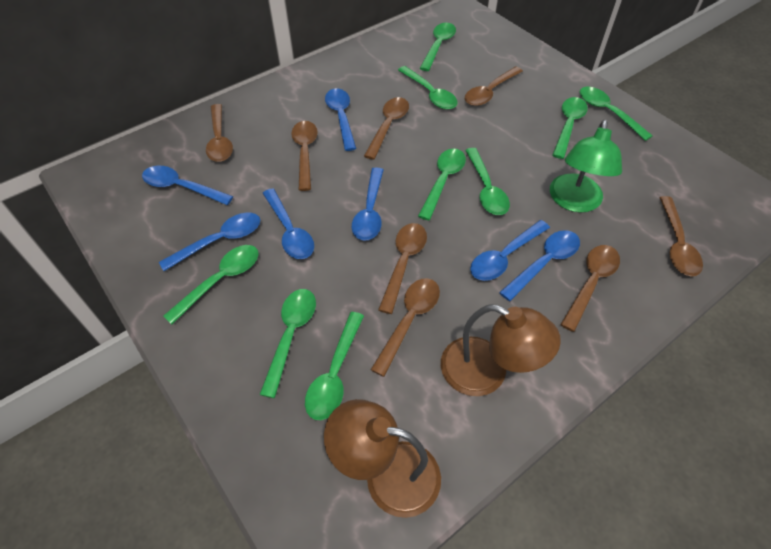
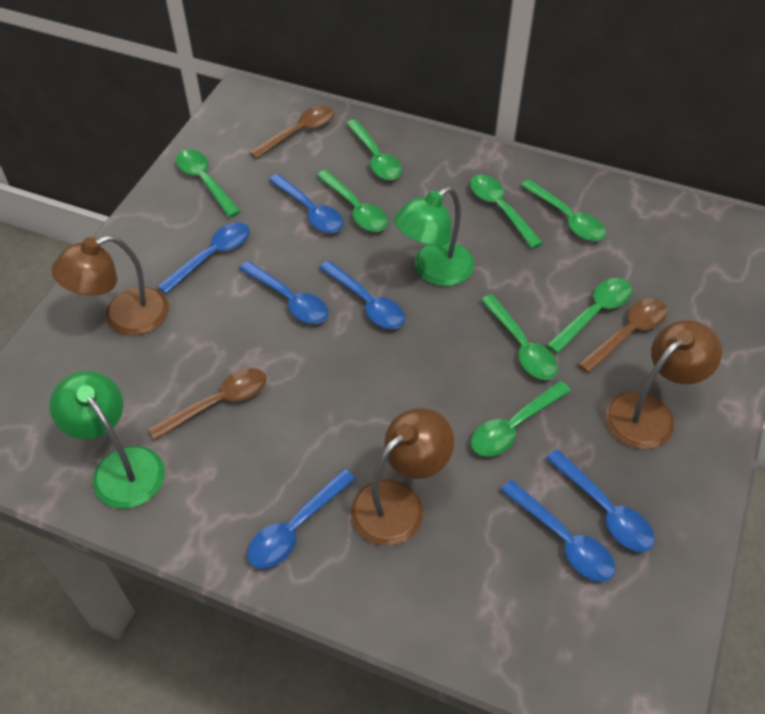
brown lamp: 2 -> 3
brown spoon: 8 -> 3
green lamp: 1 -> 2
green spoon: 9 -> 8

